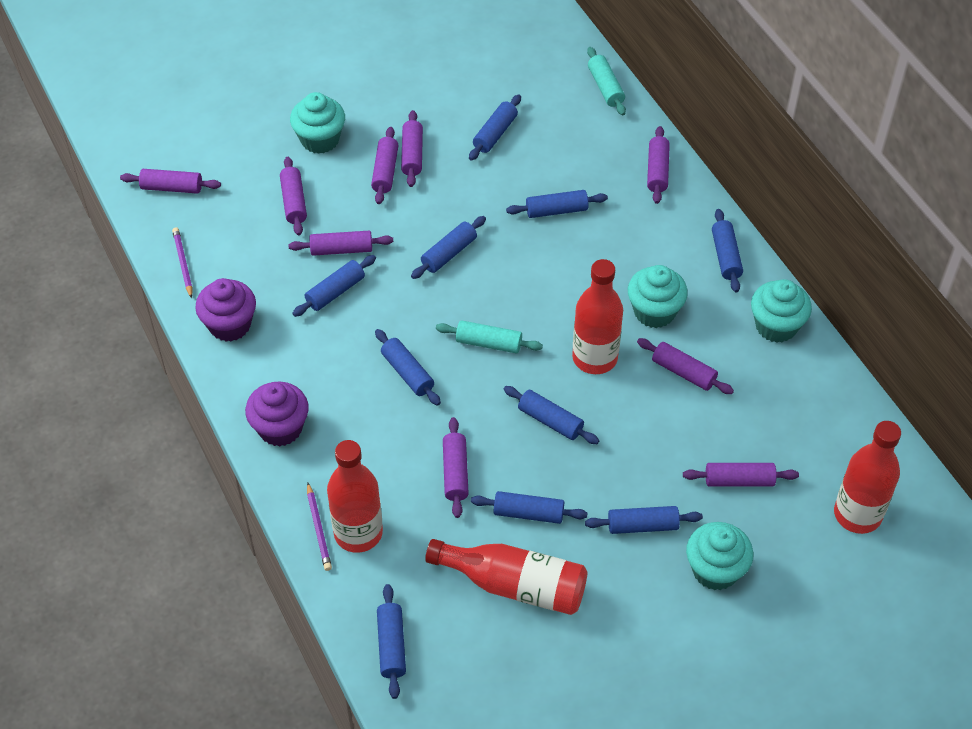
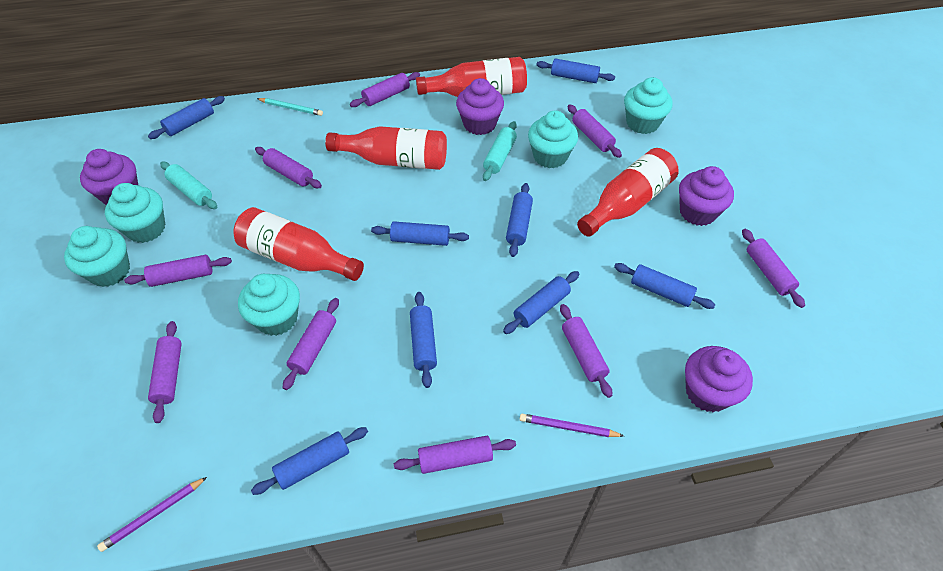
blue rolling pin: 10 -> 8
purple cupcake: 2 -> 4
turquoise cupcake: 4 -> 5
turquoise pencil: 0 -> 1

